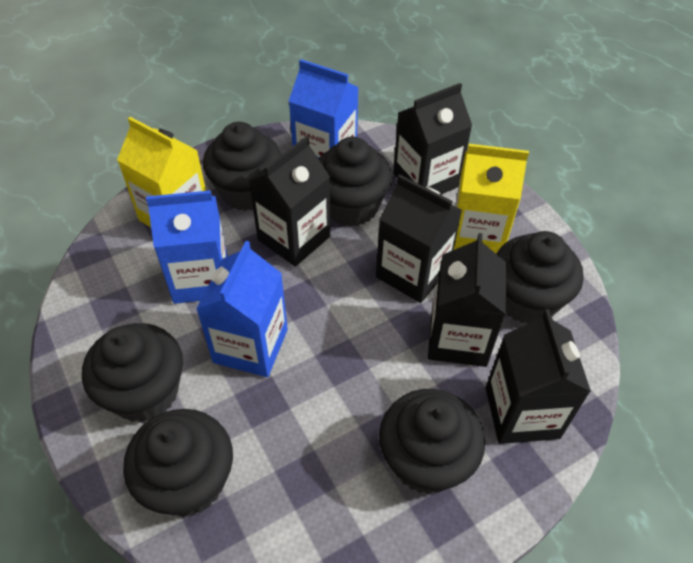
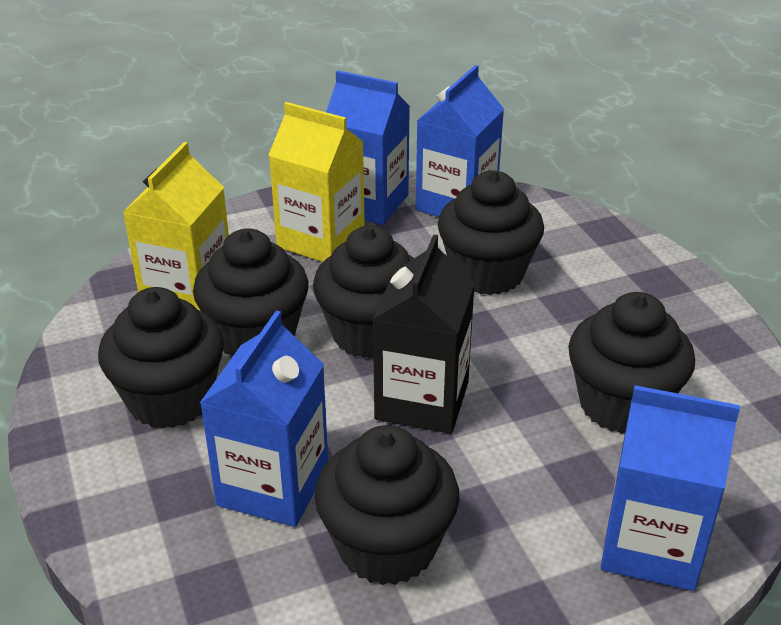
black carton: 5 -> 1
blue carton: 3 -> 4

